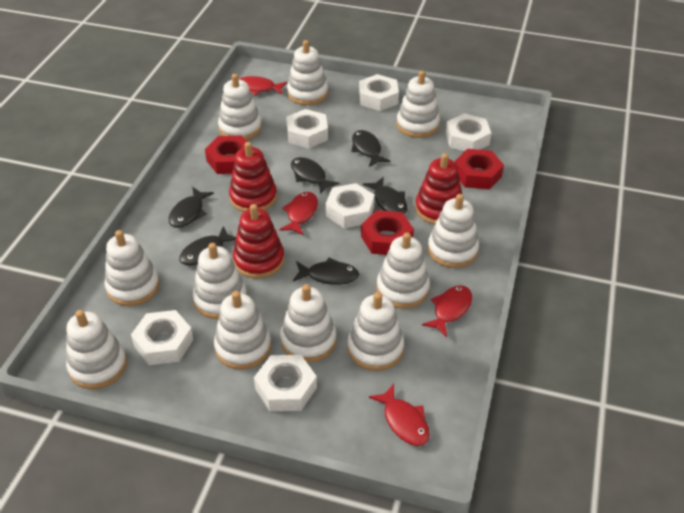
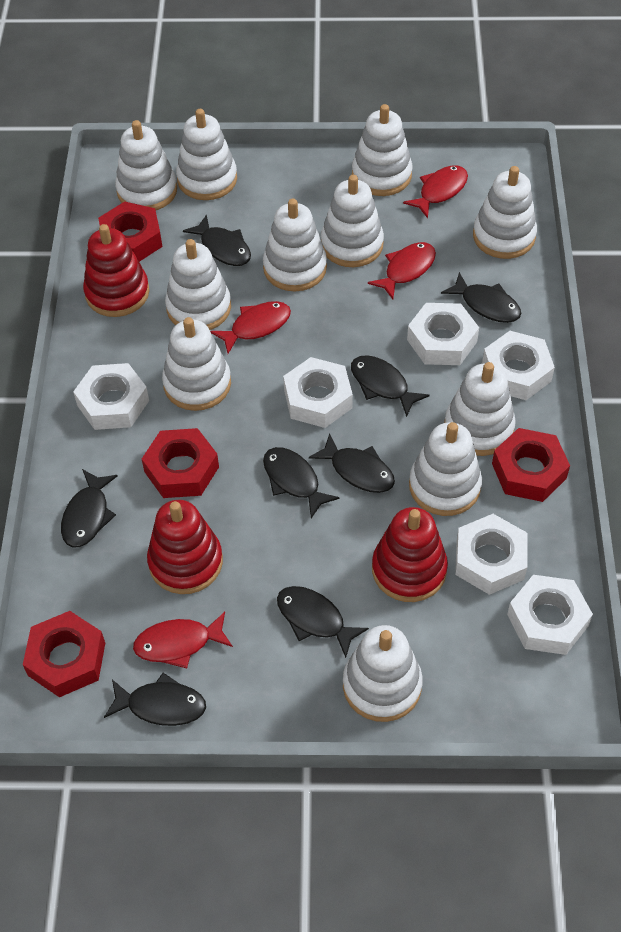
black fish: 6 -> 8
red nut: 3 -> 4

